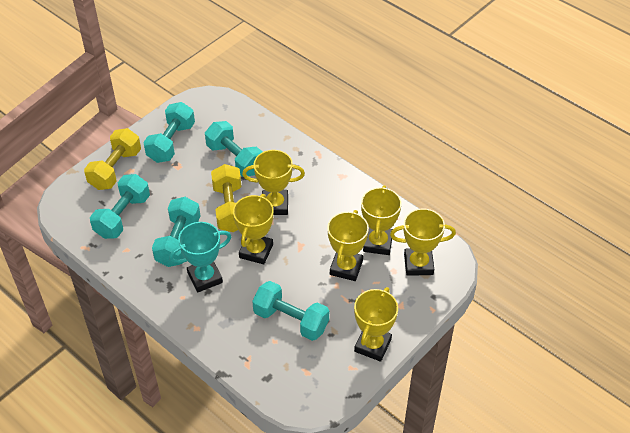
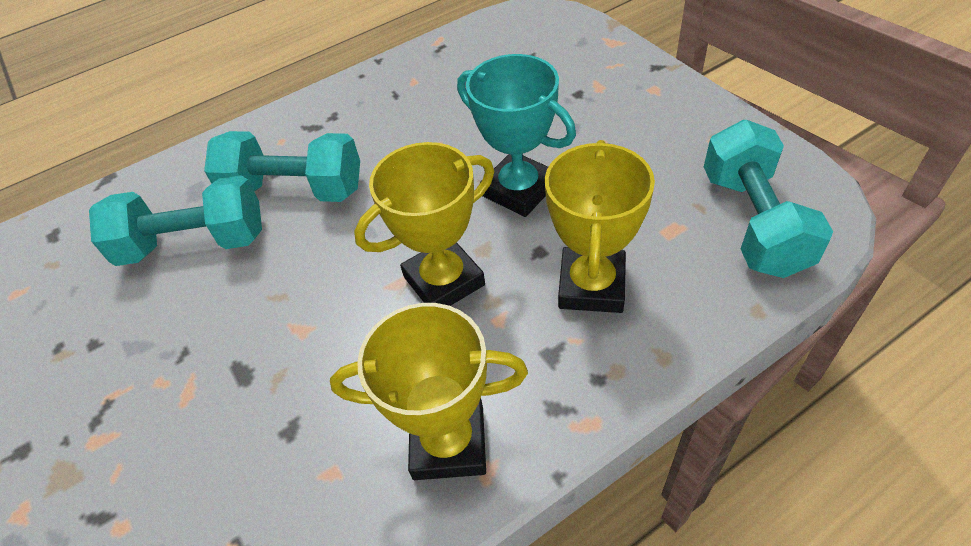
turquoise dumbbell: 5 -> 3
yellow dumbbell: 2 -> 0
yellow trophy: 6 -> 3

